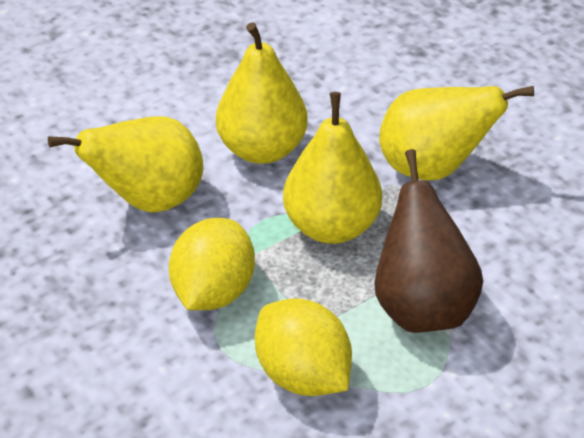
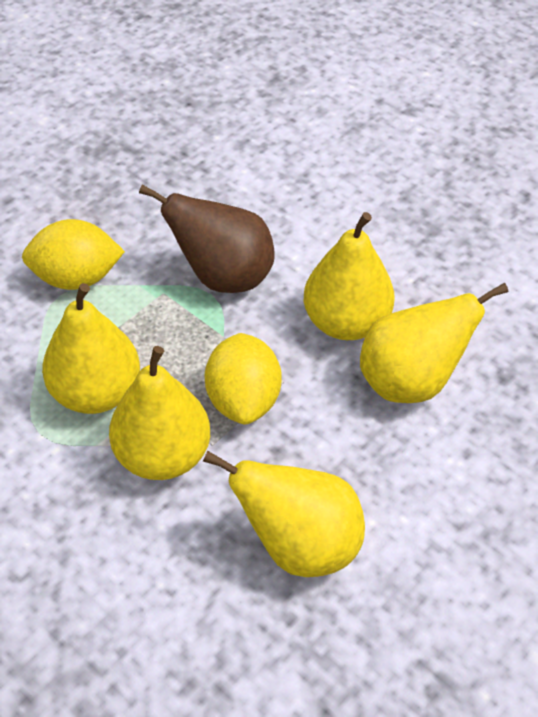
yellow pear: 4 -> 5

